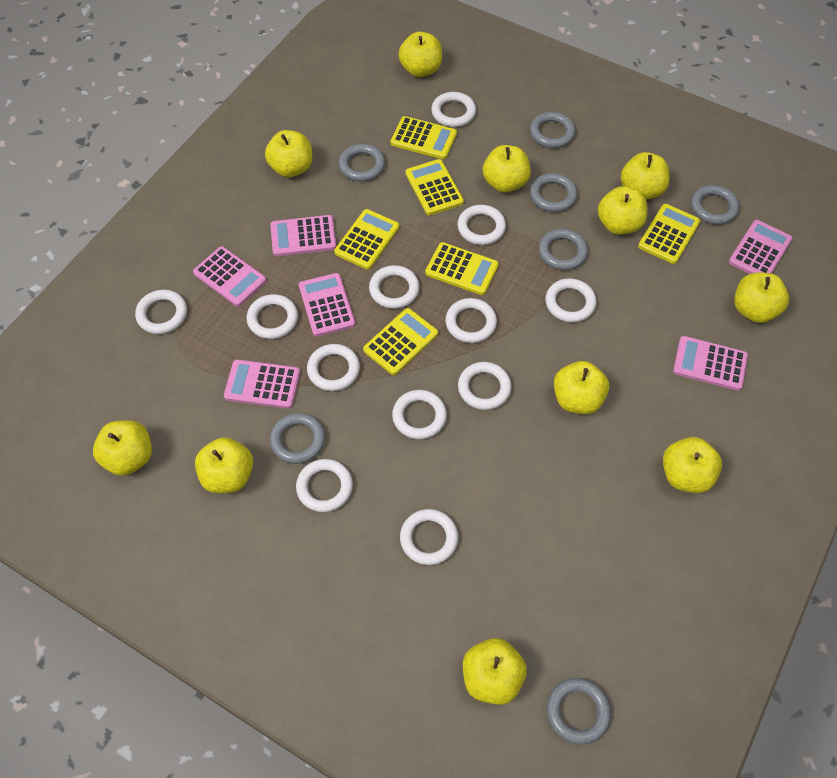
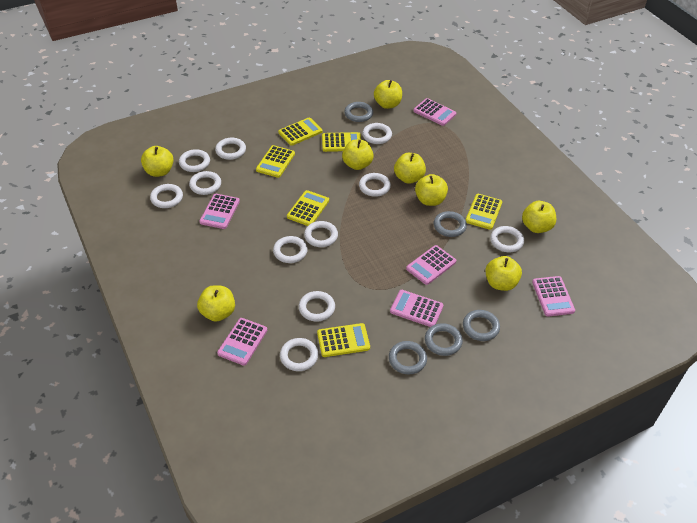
grey ring: 7 -> 5
white ring: 12 -> 11
yellow apple: 11 -> 8

